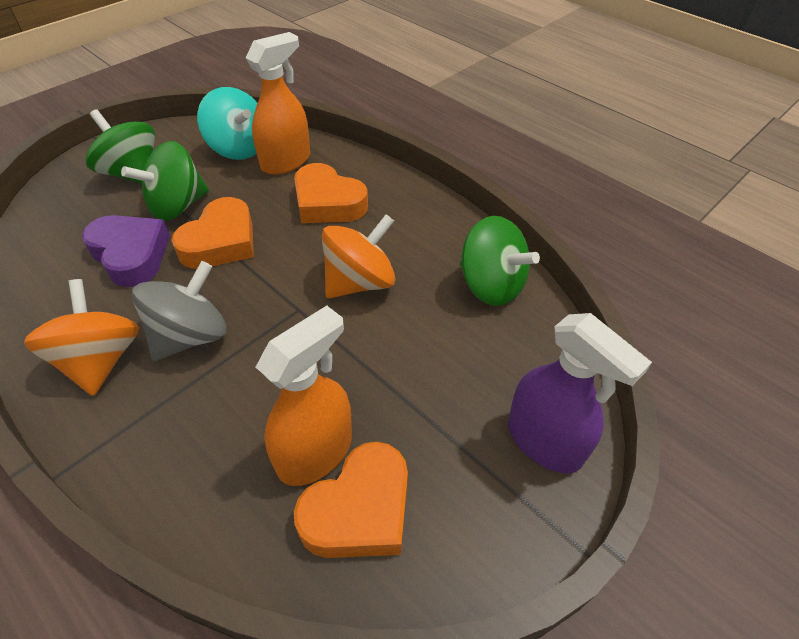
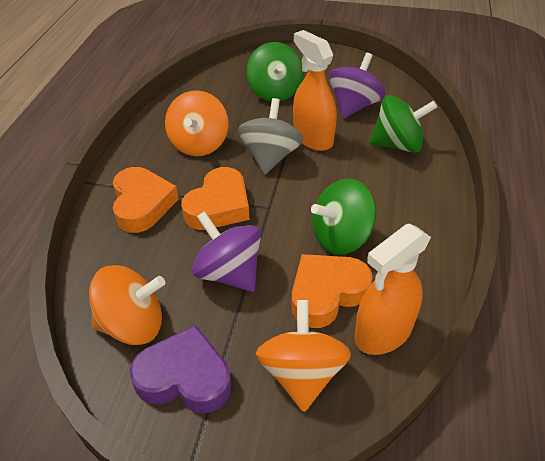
orange spinning top: 2 -> 3
purple spinning top: 0 -> 2
purple spray bottle: 1 -> 0
turquoise spinning top: 1 -> 0

